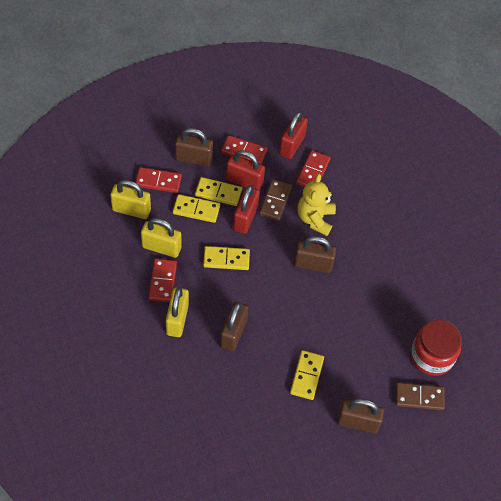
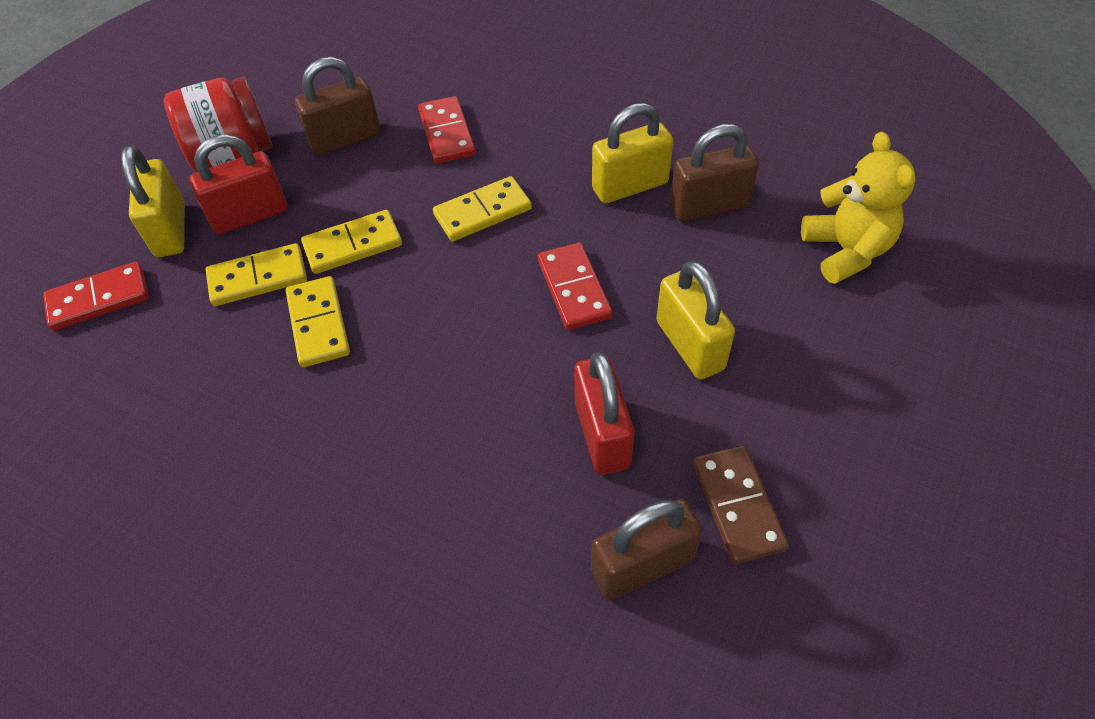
brown domino: 2 -> 1
brown padlock: 4 -> 3
red domino: 4 -> 3
red padlock: 3 -> 2

